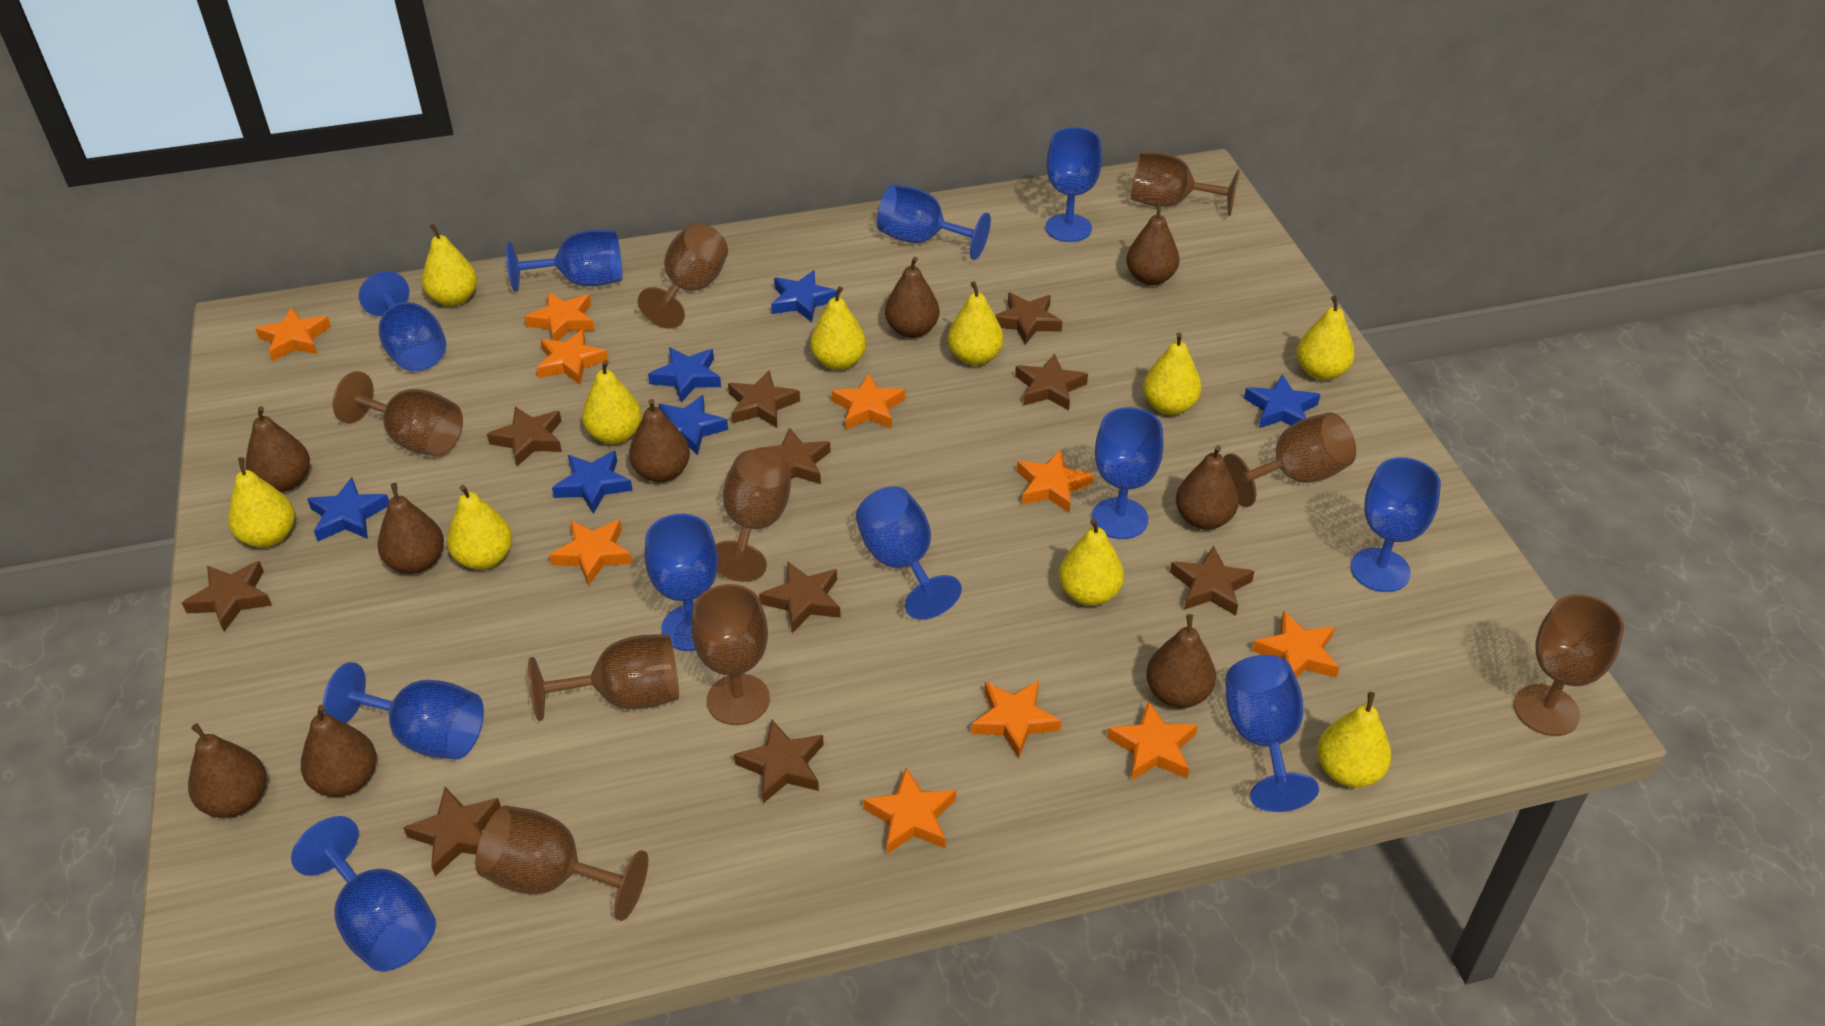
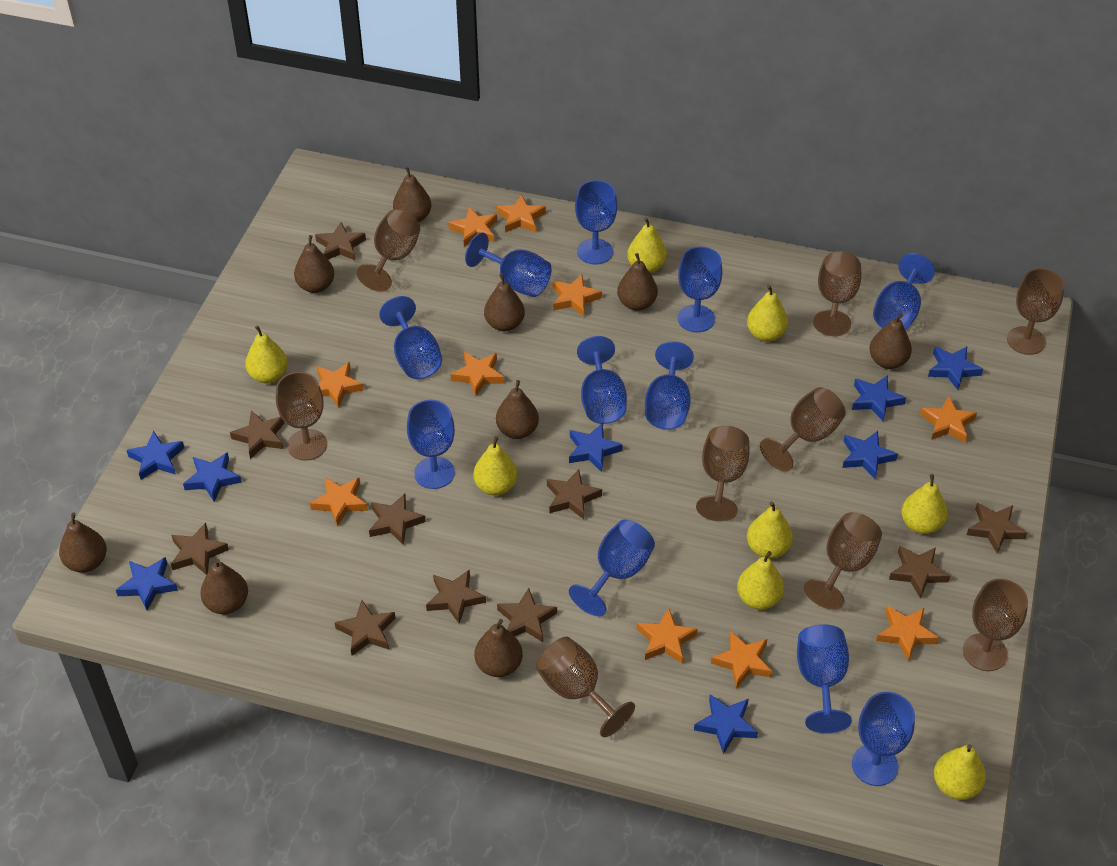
blue star: 6 -> 8
yellow pear: 10 -> 8

